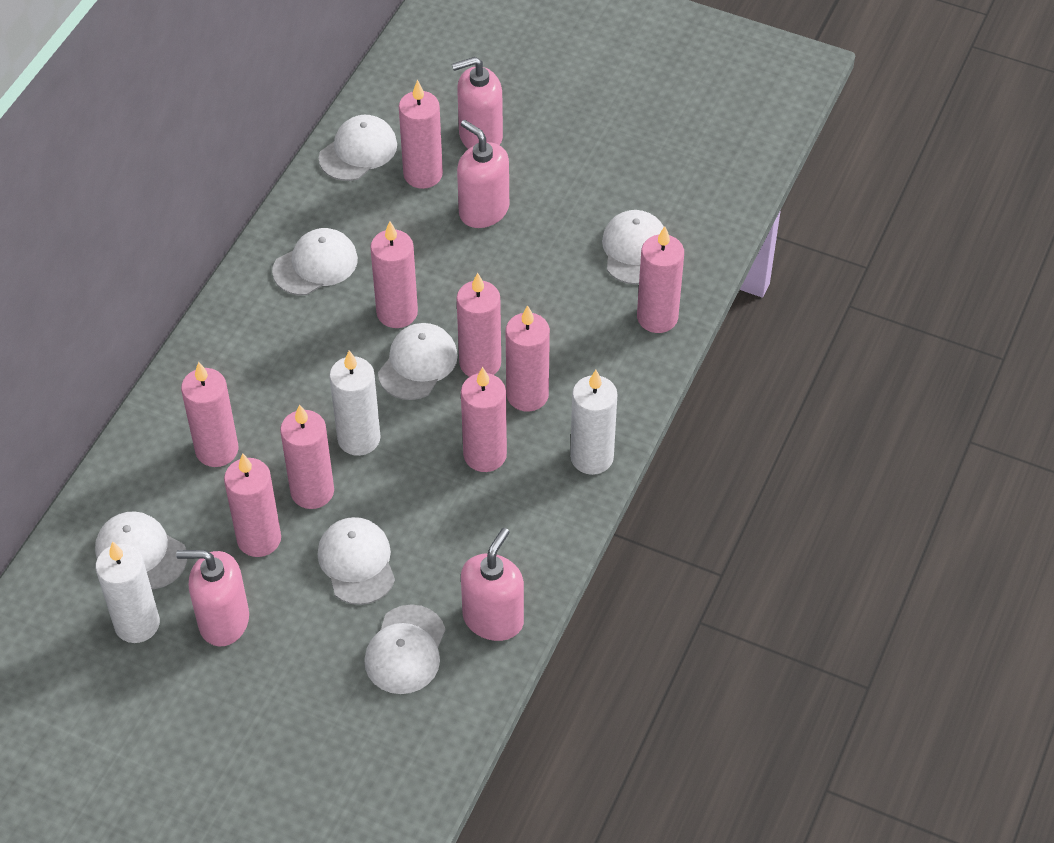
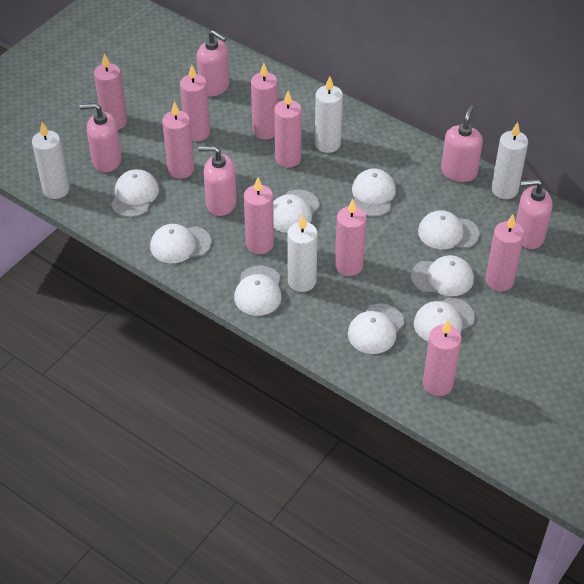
pink soap dispenser: 4 -> 5
white candle: 3 -> 4
white cap: 7 -> 9

